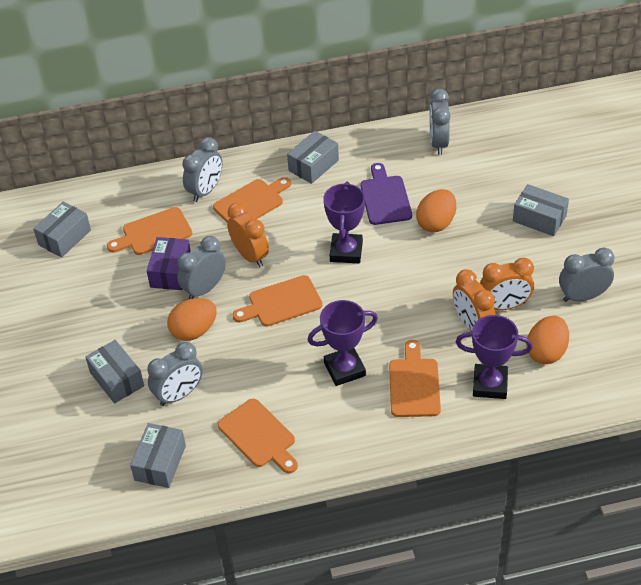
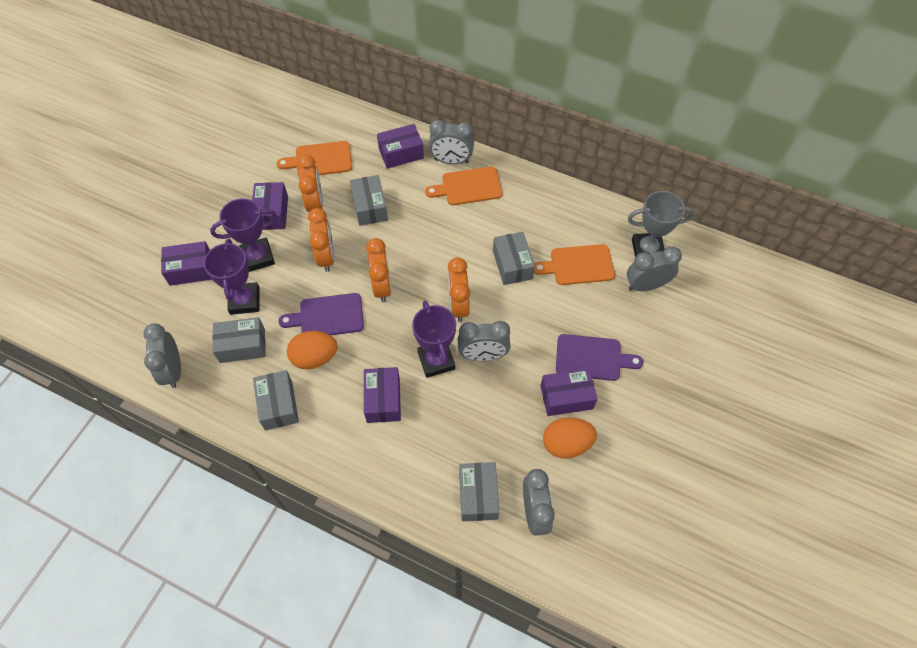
grey trophy: 0 -> 1
orange clock: 3 -> 4
orange cutting board: 5 -> 3
orange egg: 3 -> 2
purple box: 1 -> 5
purple cutting board: 1 -> 2

